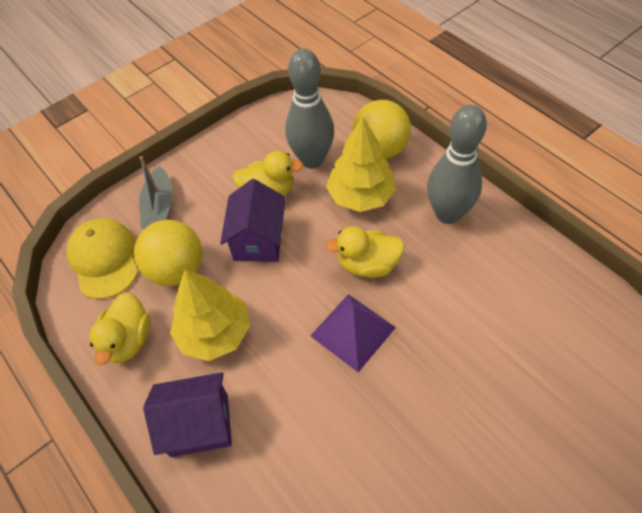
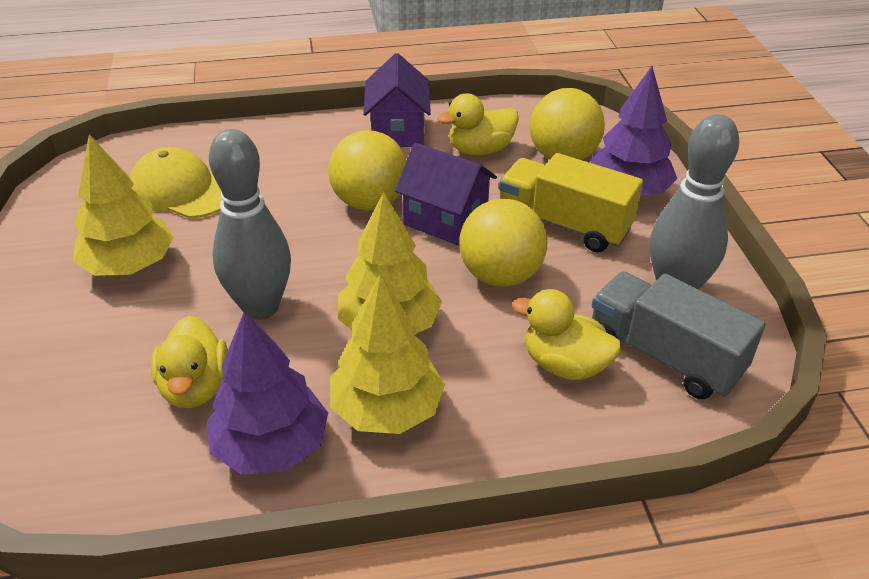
grey boat: 1 -> 0
grey truck: 0 -> 1
purple pyramid: 1 -> 0
purple tree: 0 -> 2
yellow ball: 2 -> 3
yellow tree: 2 -> 3
yellow truck: 0 -> 1

